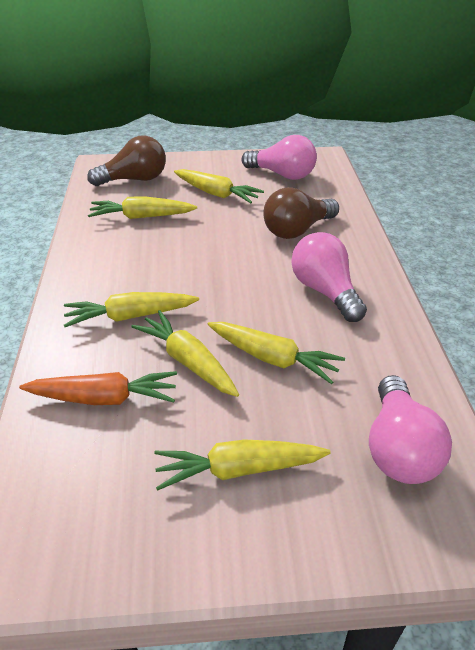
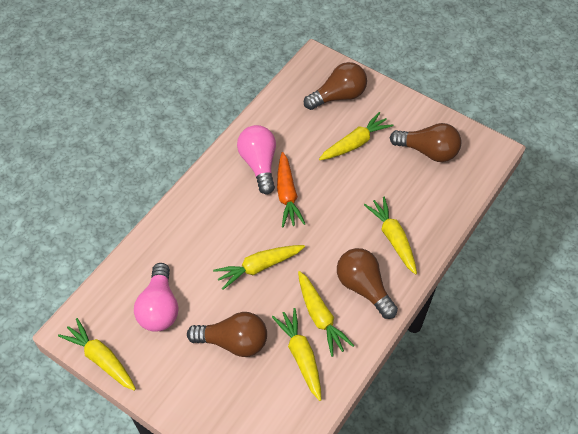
brown light bulb: 2 -> 4
pink light bulb: 3 -> 2

